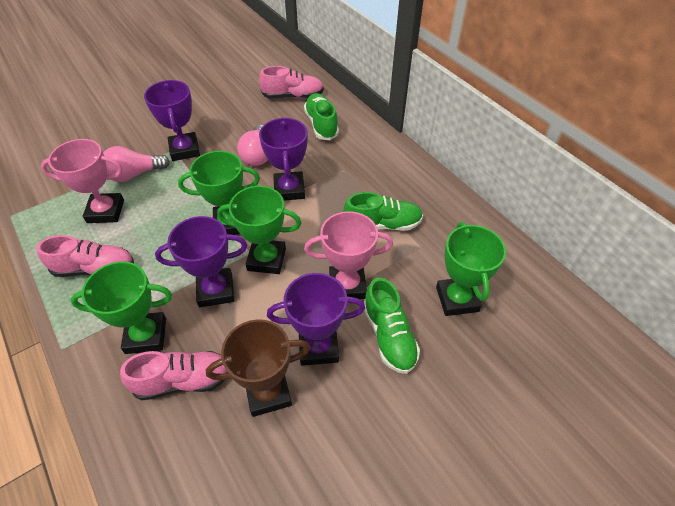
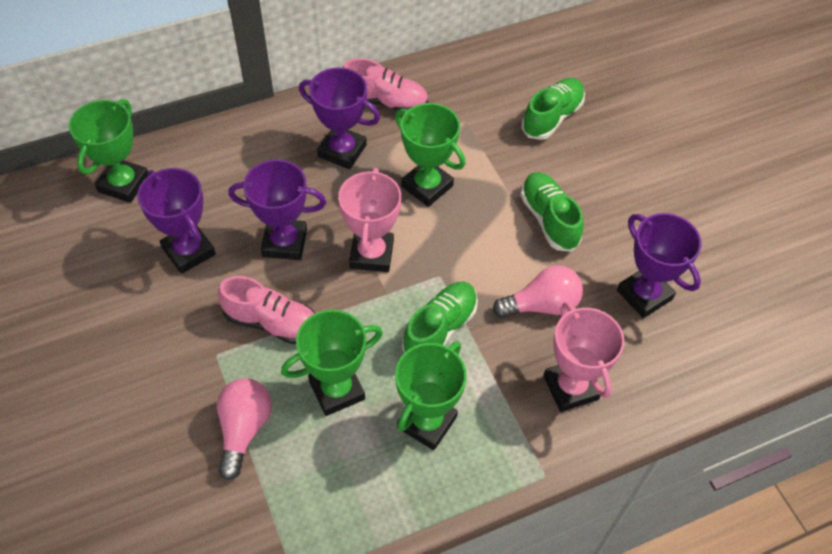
brown trophy: 1 -> 0
pink shoe: 3 -> 2

